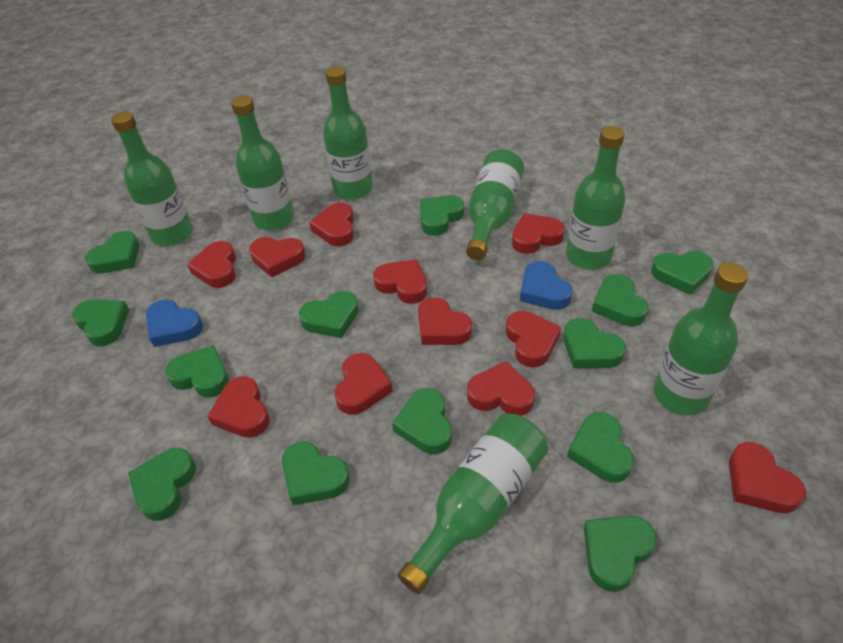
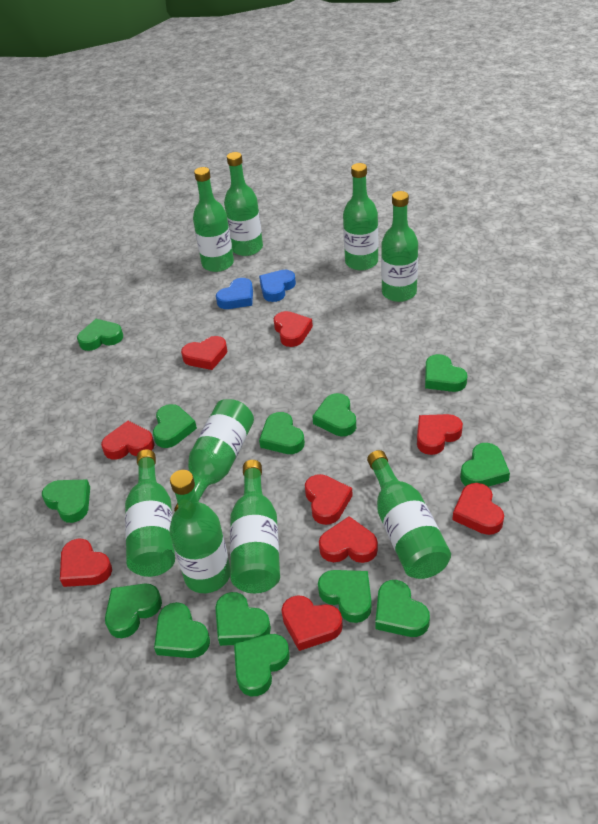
green bottle: 7 -> 9
red heart: 11 -> 9

